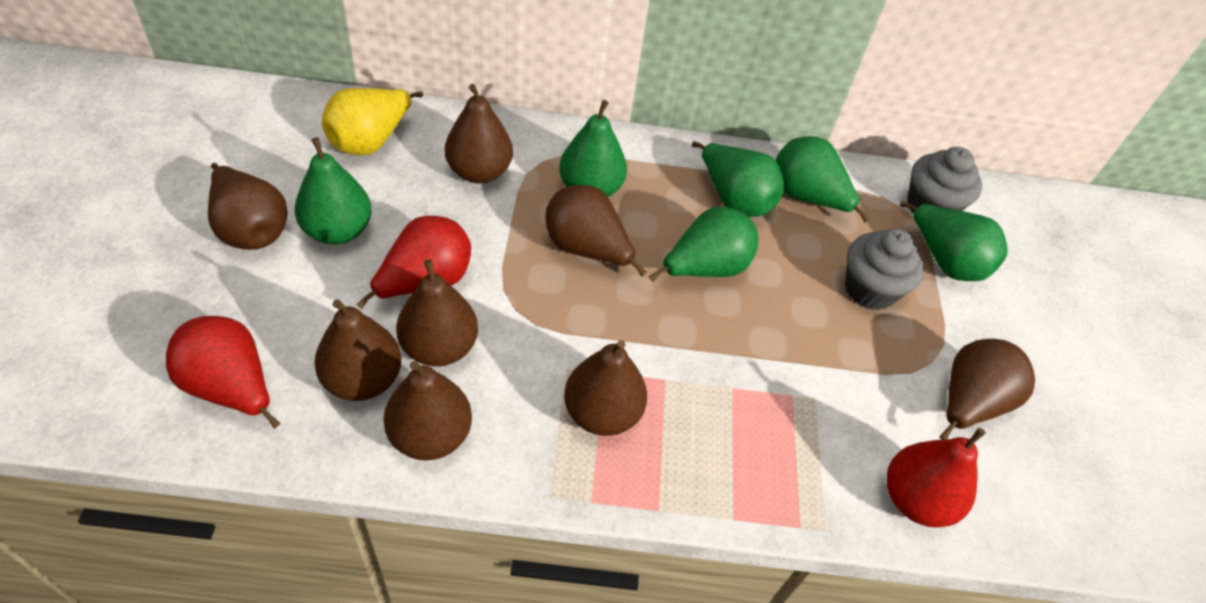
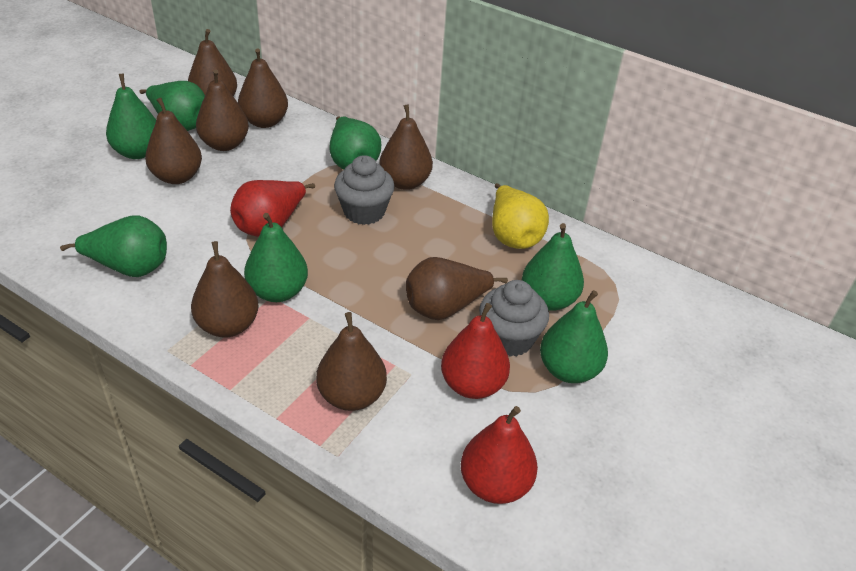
green pear: 6 -> 7

